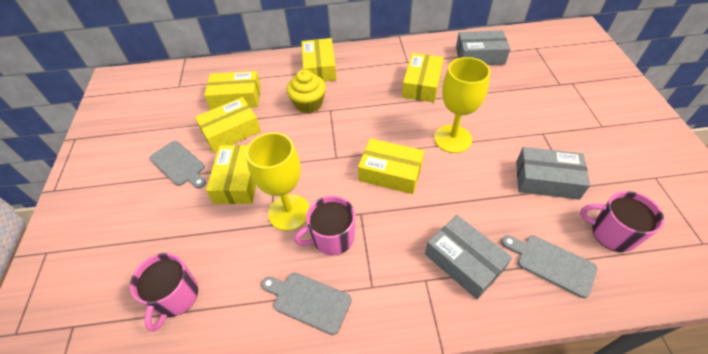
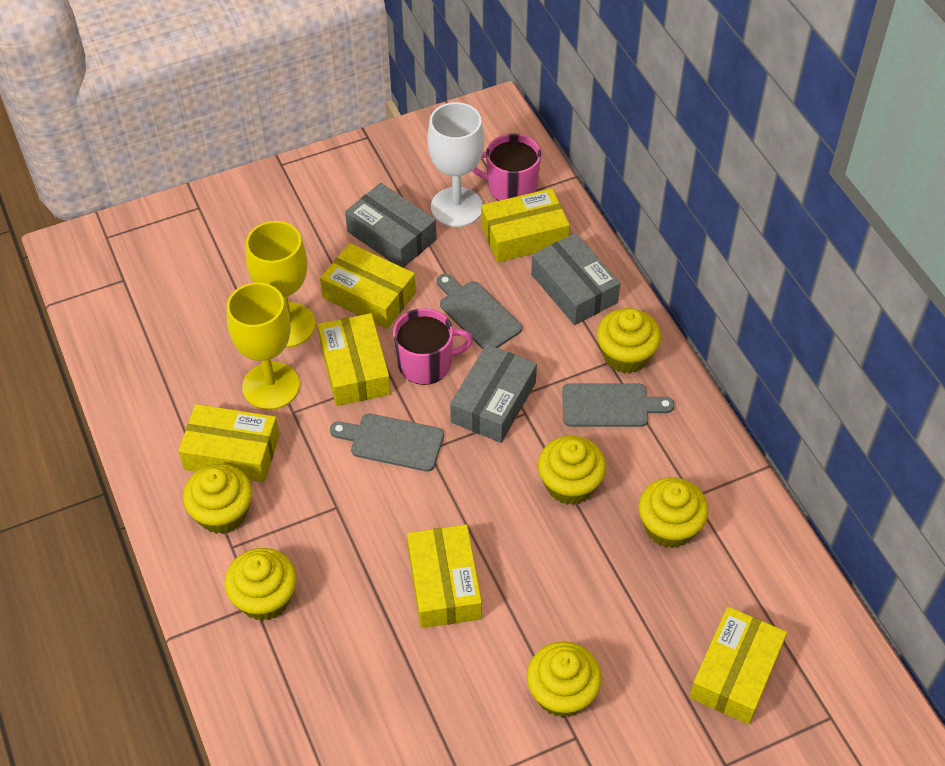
pink mug: 3 -> 2
white goblet: 0 -> 1
yellow cupcake: 1 -> 6

